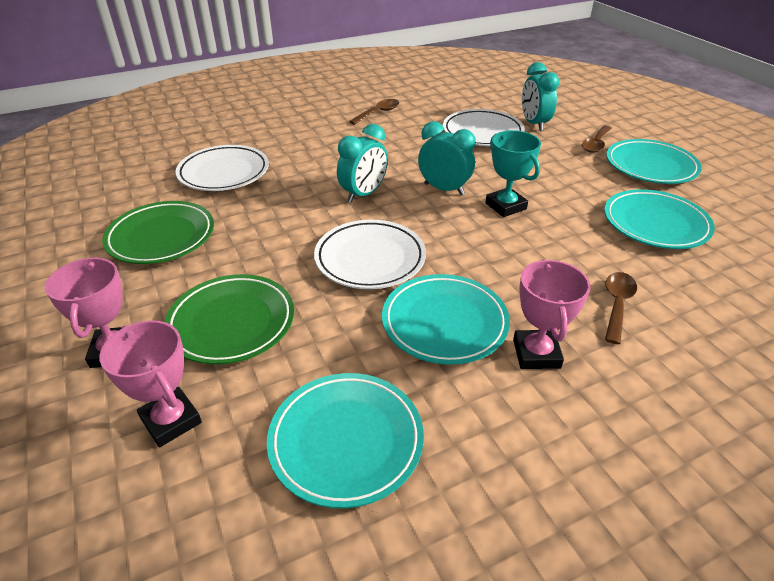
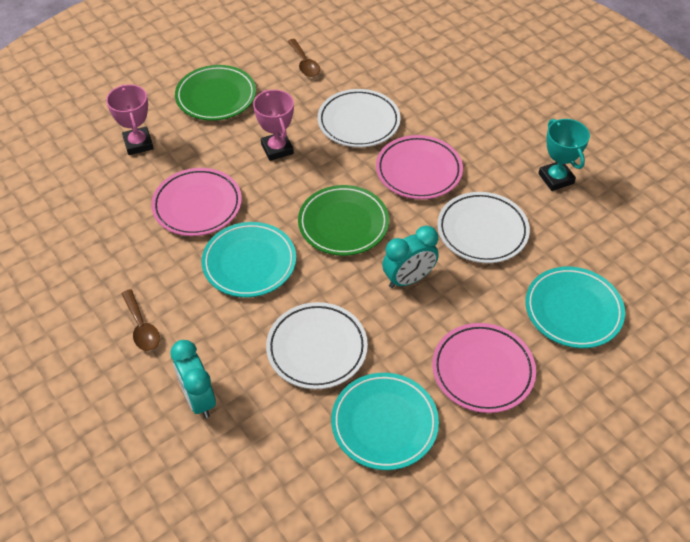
brown spoon: 3 -> 2
pink plate: 0 -> 3
pink trophy: 3 -> 2
turquoise clock: 3 -> 2
turquoise plate: 4 -> 3

